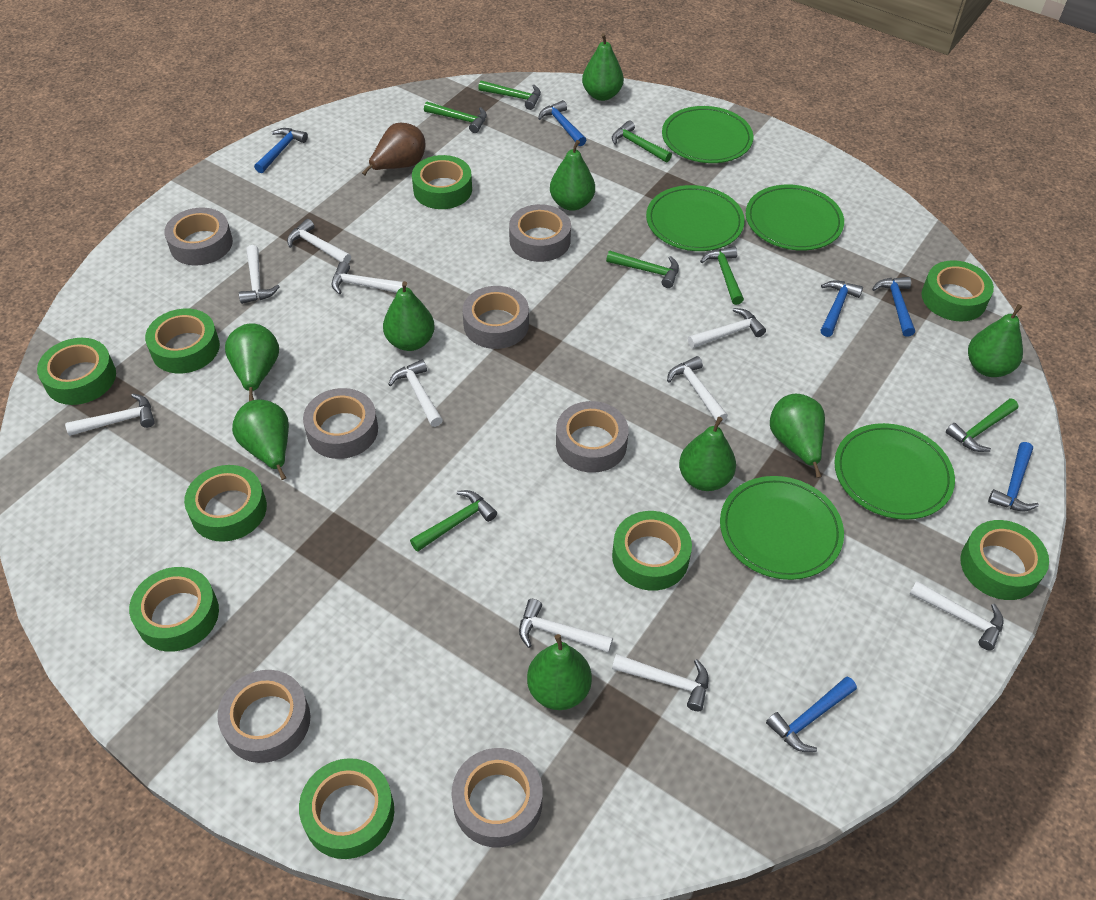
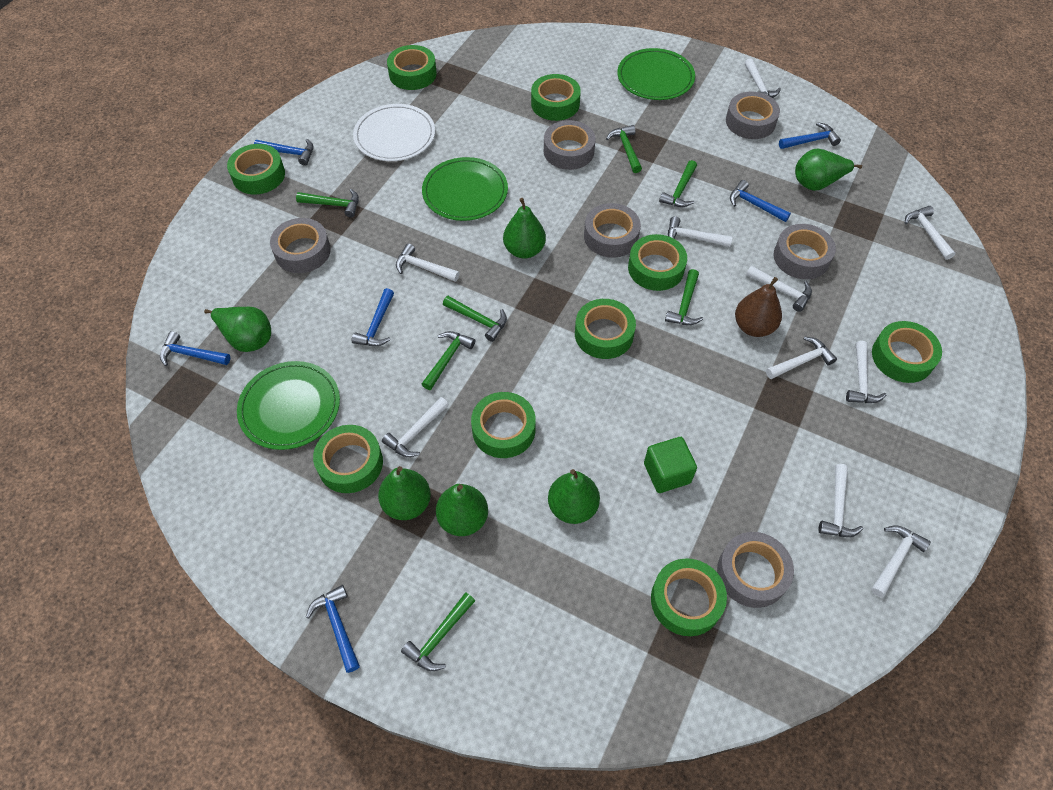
green cube: 0 -> 1
green pear: 9 -> 6
green plate: 5 -> 3
grey tape: 7 -> 6
white plate: 0 -> 1

